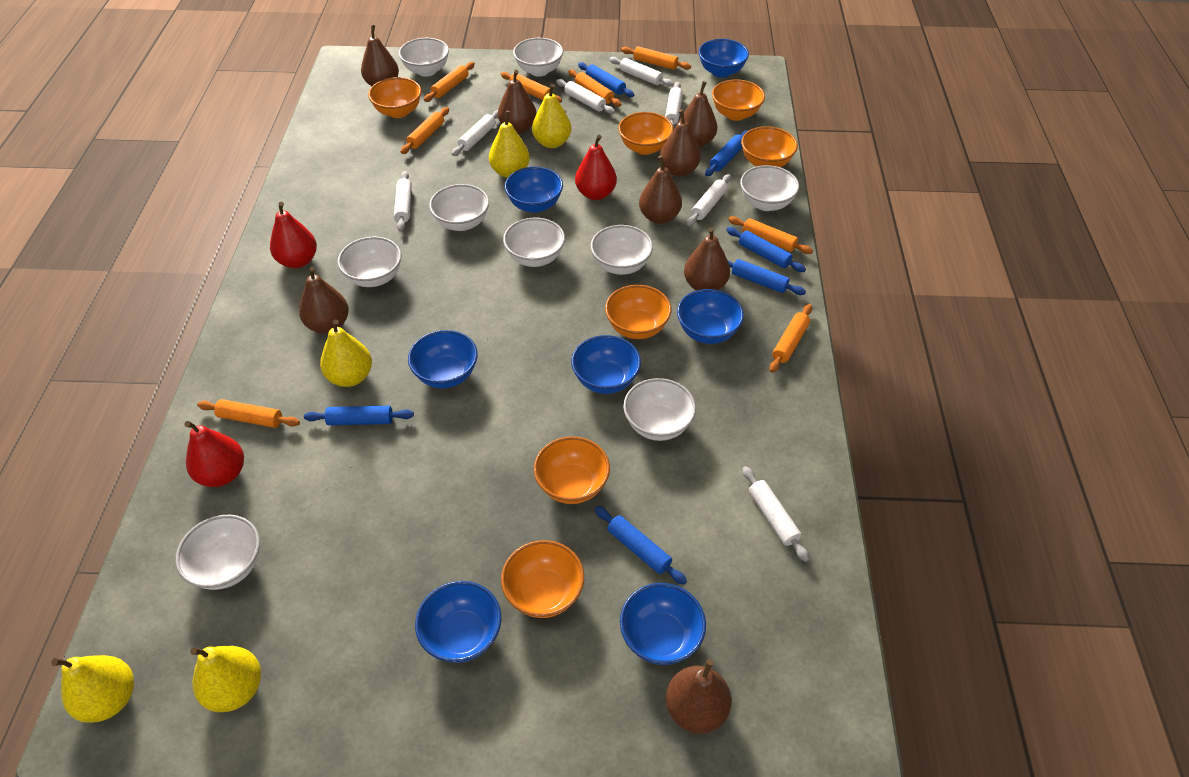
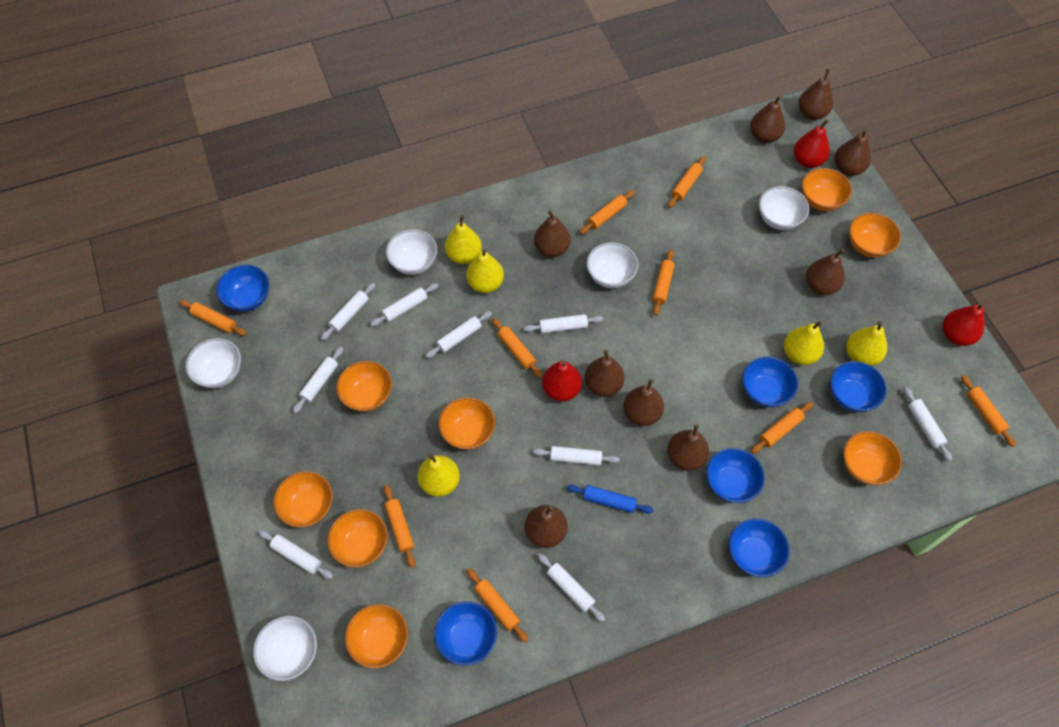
blue bowl: 7 -> 6
blue rolling pin: 6 -> 1
brown pear: 8 -> 9
orange bowl: 7 -> 8
orange rolling pin: 8 -> 9
white bowl: 9 -> 5
white rolling pin: 7 -> 9

